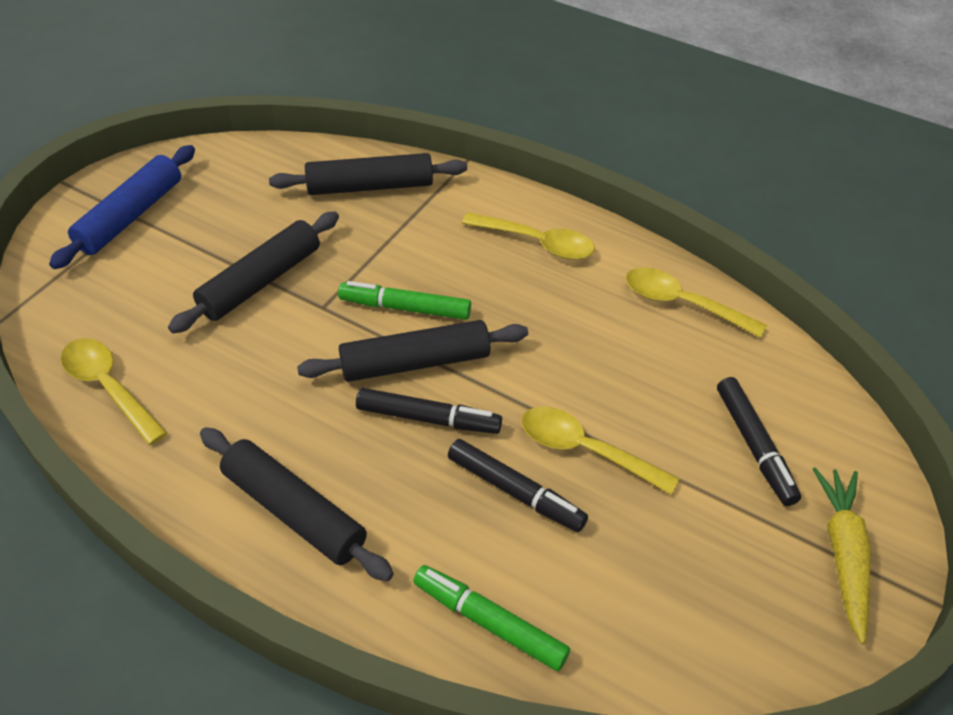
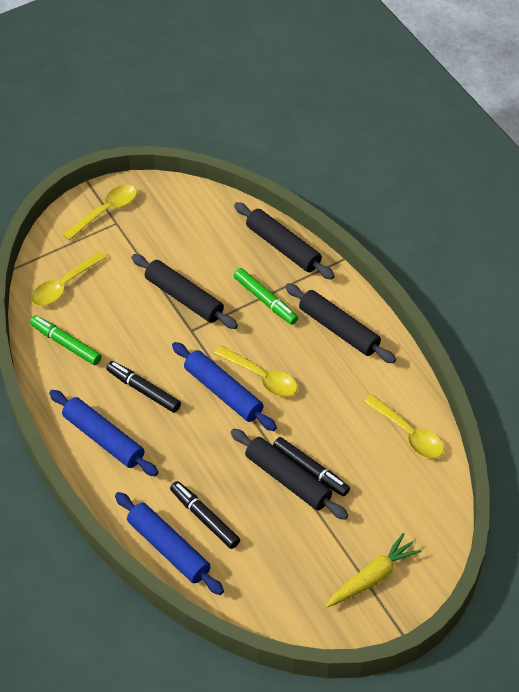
blue rolling pin: 1 -> 3

